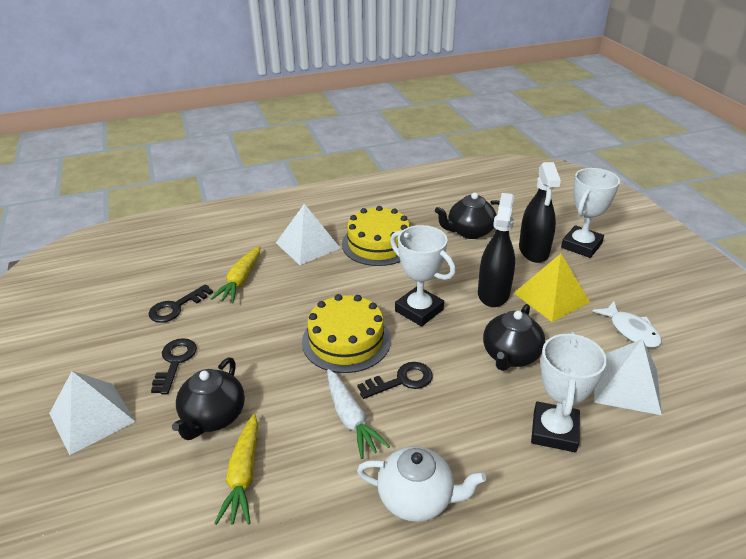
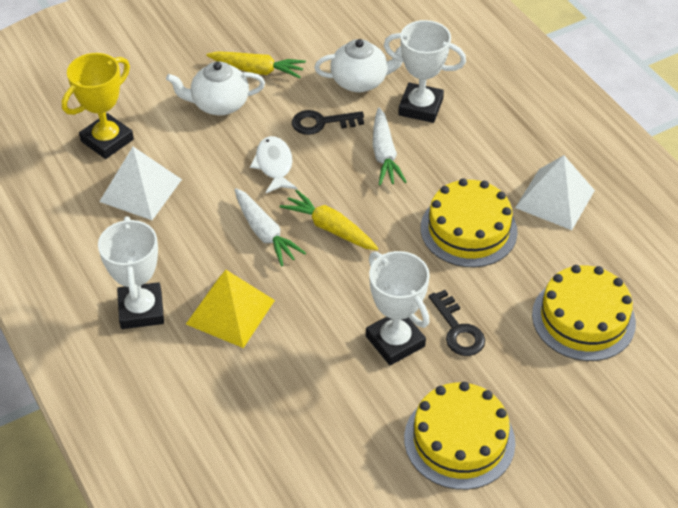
black key: 3 -> 2
black spray bottle: 2 -> 0
black teapot: 3 -> 0
white carrot: 1 -> 2
white pyramid: 3 -> 2
white teapot: 1 -> 2
yellow cake: 2 -> 3
yellow trophy: 0 -> 1

